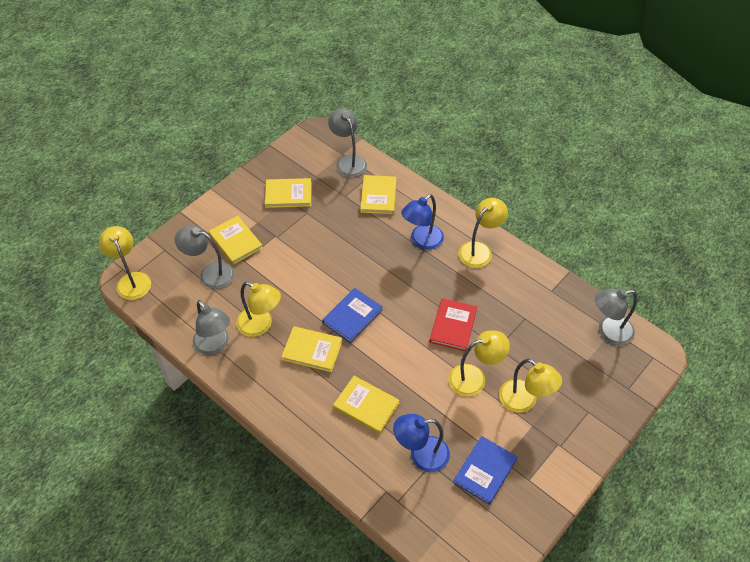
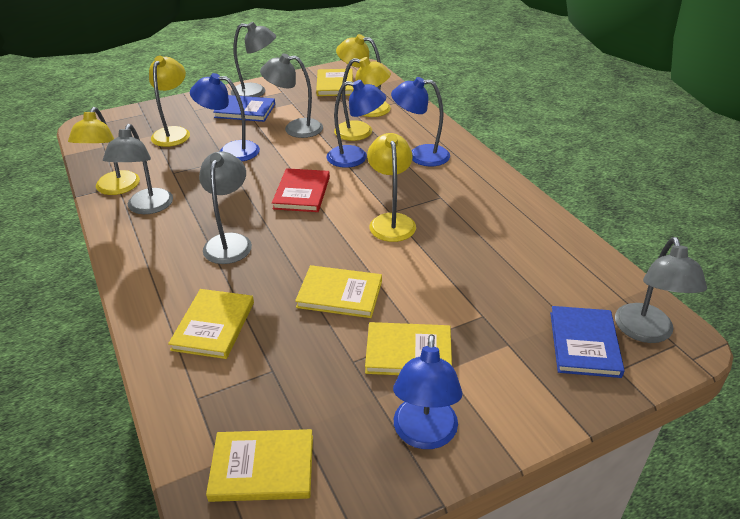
blue lamp: 2 -> 4
grey lamp: 4 -> 5

